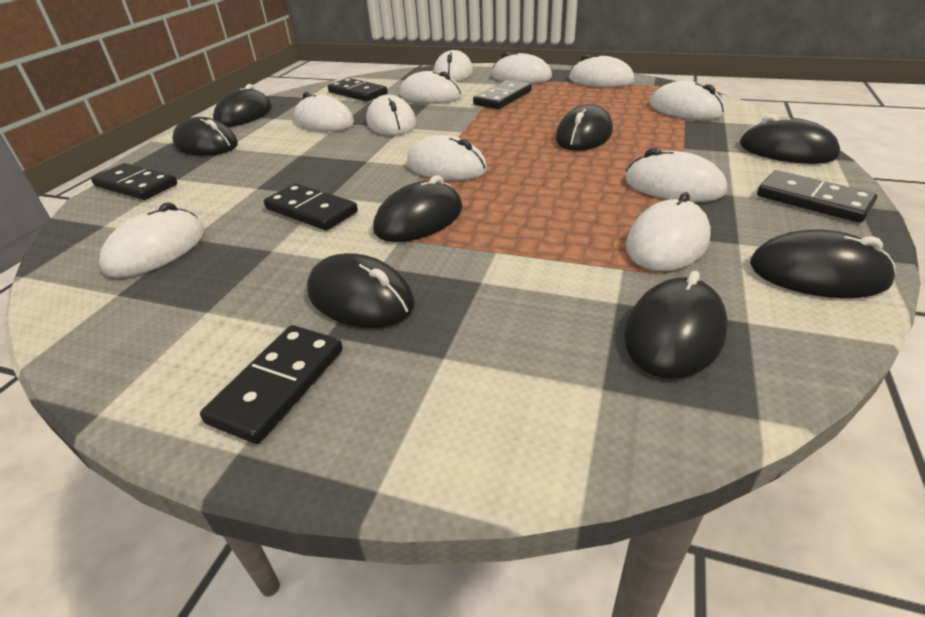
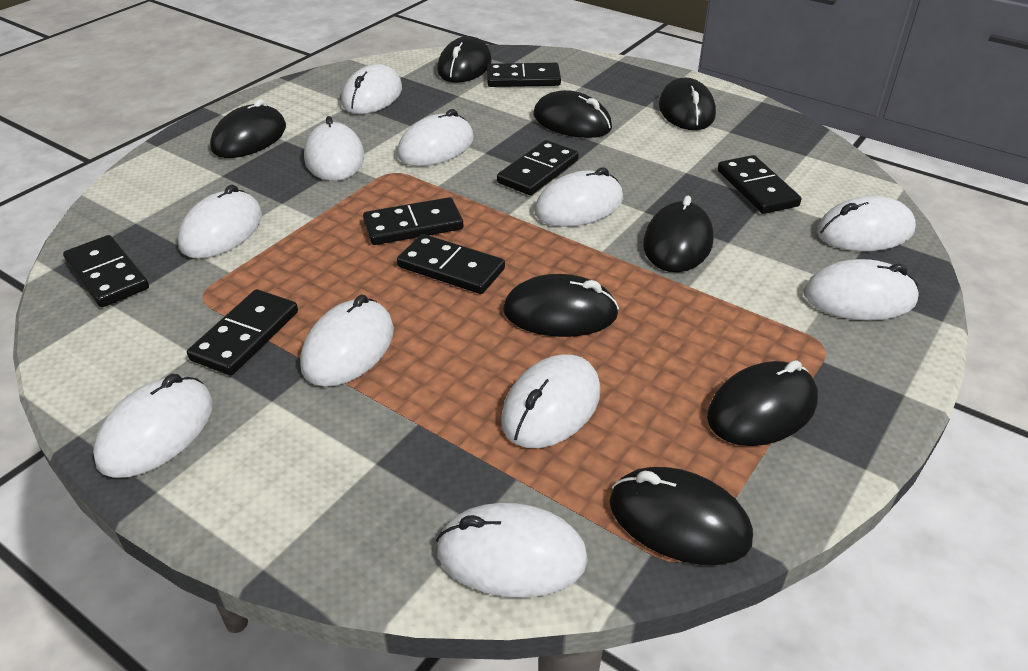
black domino: 6 -> 7

